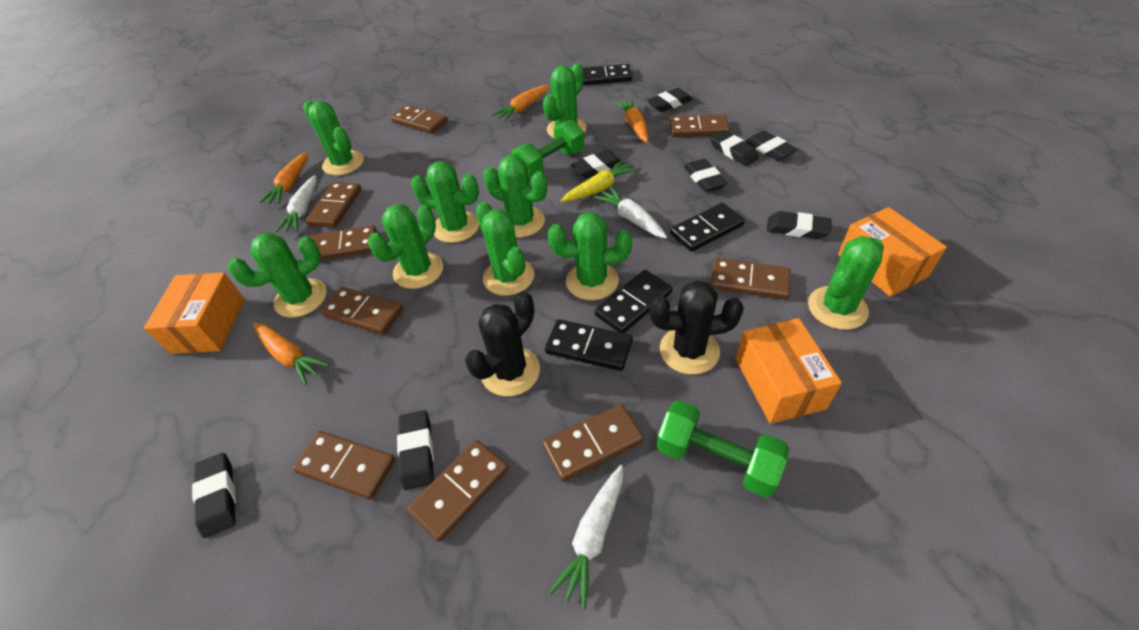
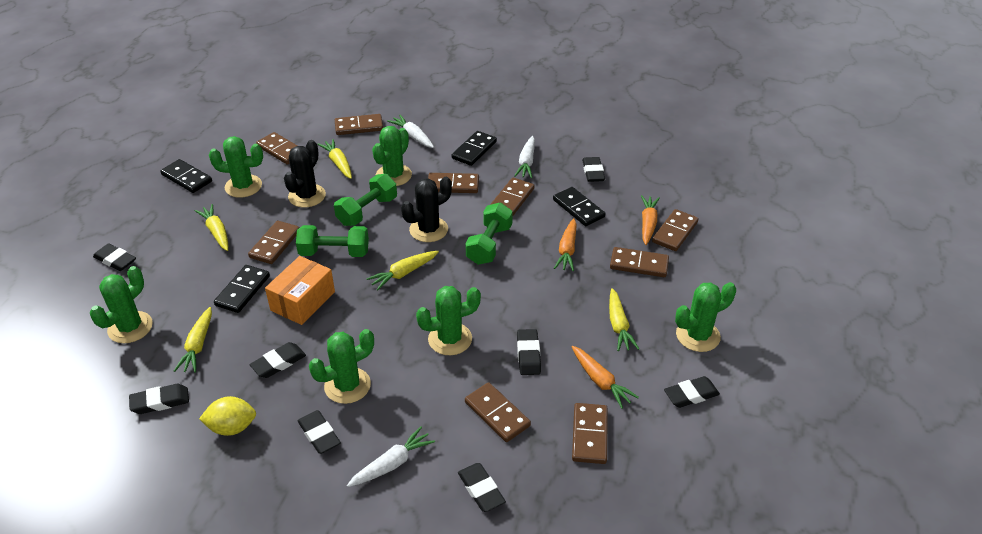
green cactus: 9 -> 6
green dumbbell: 2 -> 3
orange box: 3 -> 1
orange carrot: 4 -> 3
yellow carrot: 1 -> 5
yellow lemon: 0 -> 1

